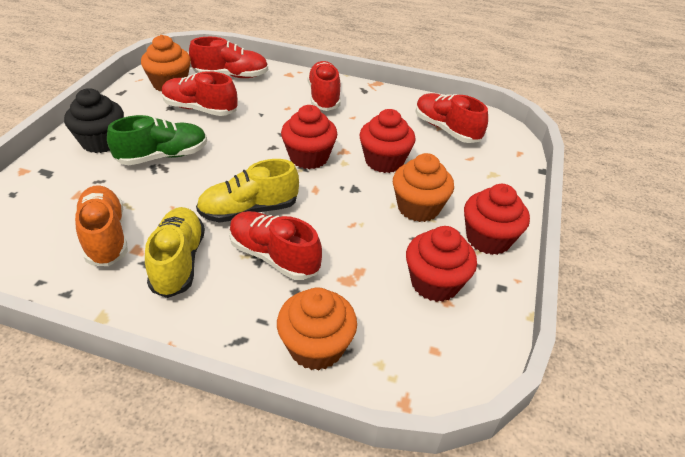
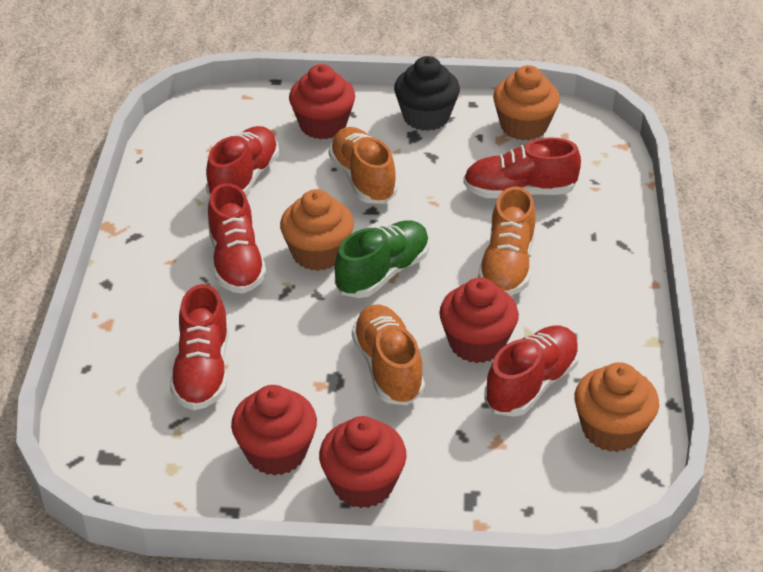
orange shoe: 1 -> 3
yellow shoe: 2 -> 0

